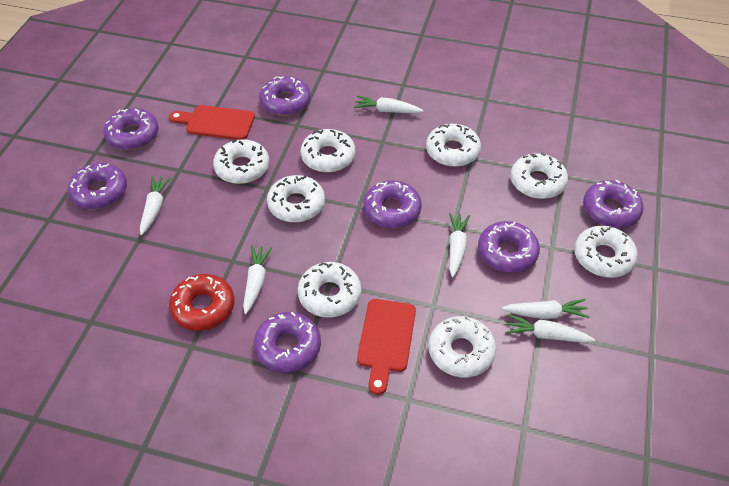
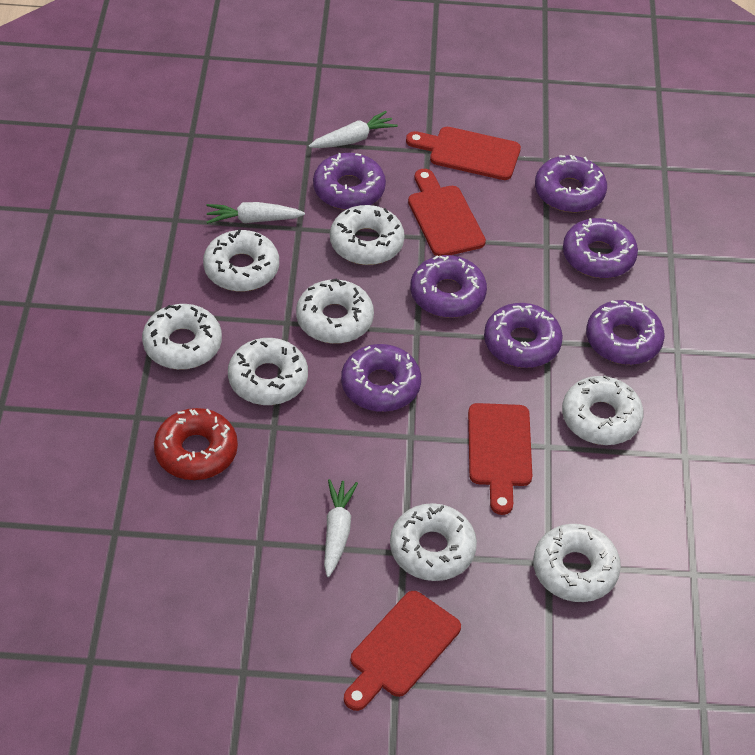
red cutting board: 2 -> 4
white carrot: 6 -> 3

